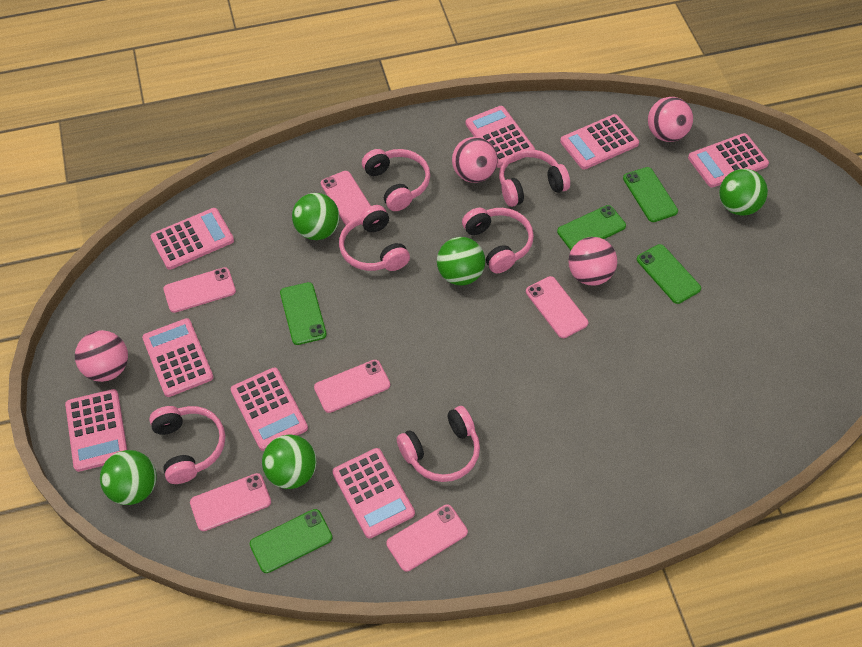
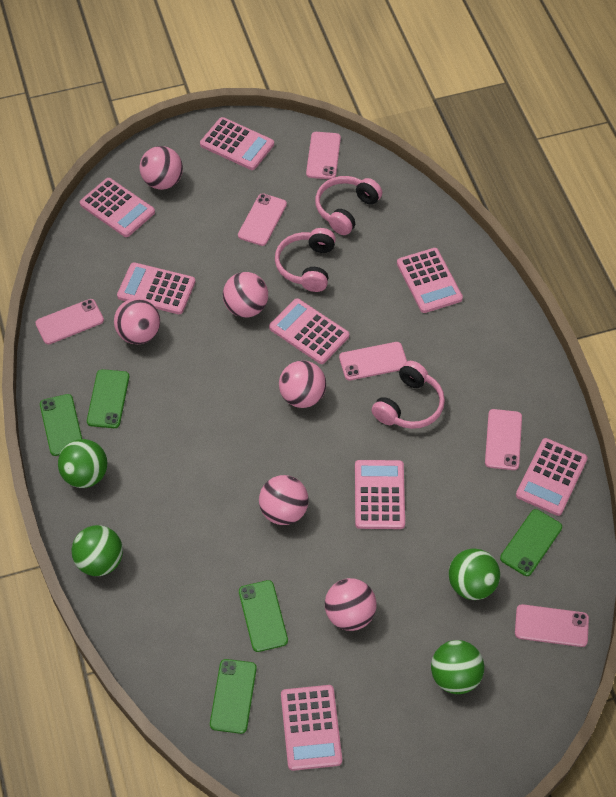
green ball: 5 -> 4
pink ball: 4 -> 6
pink headphones: 6 -> 3

